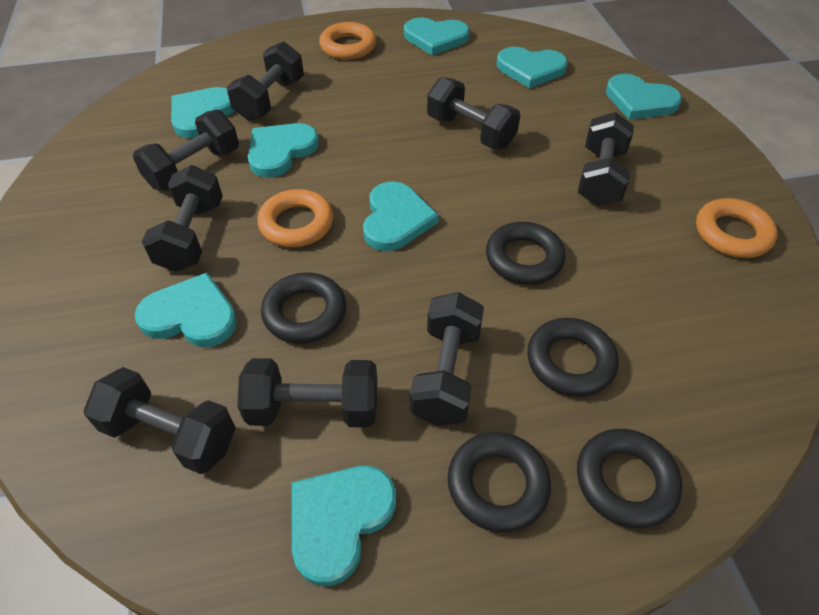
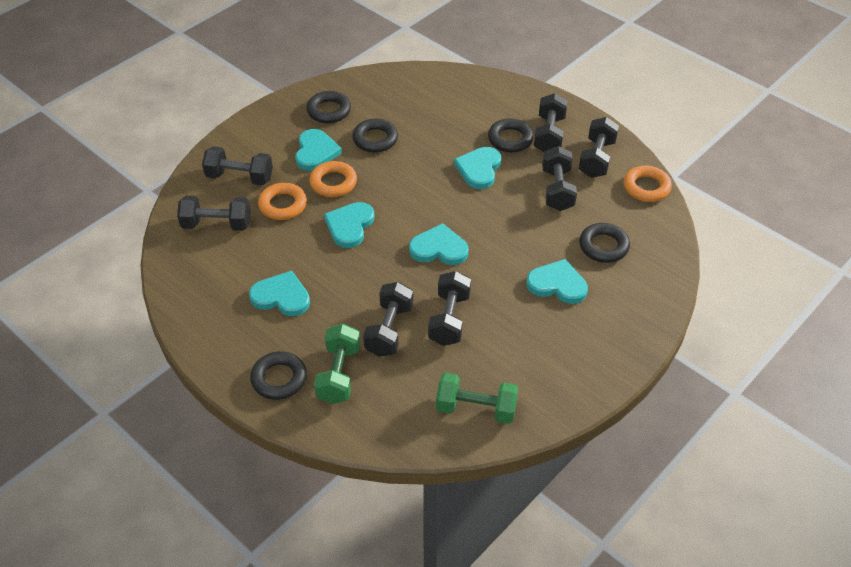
black dumbbell: 8 -> 7
green dumbbell: 0 -> 2
turquoise heart: 8 -> 6

